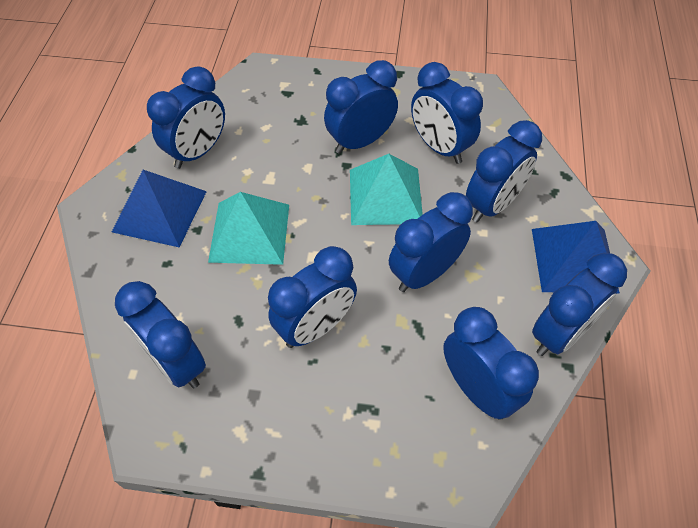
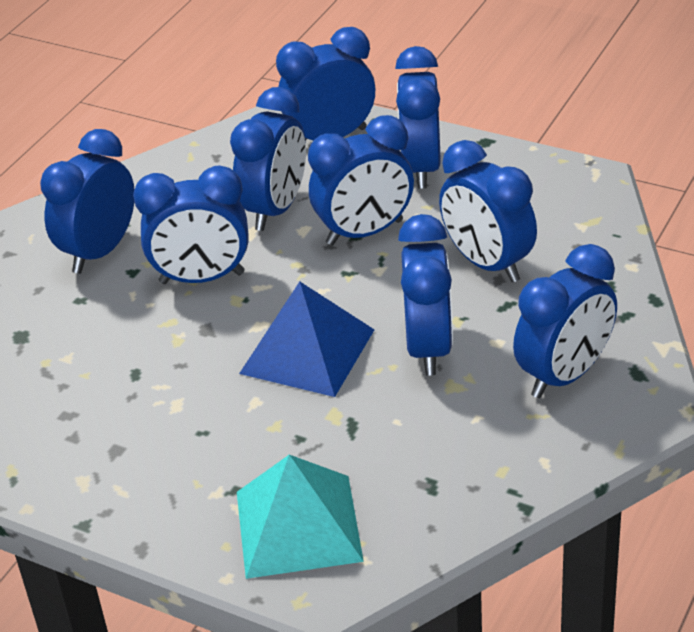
blue pyramid: 2 -> 1
turquoise pyramid: 2 -> 1

